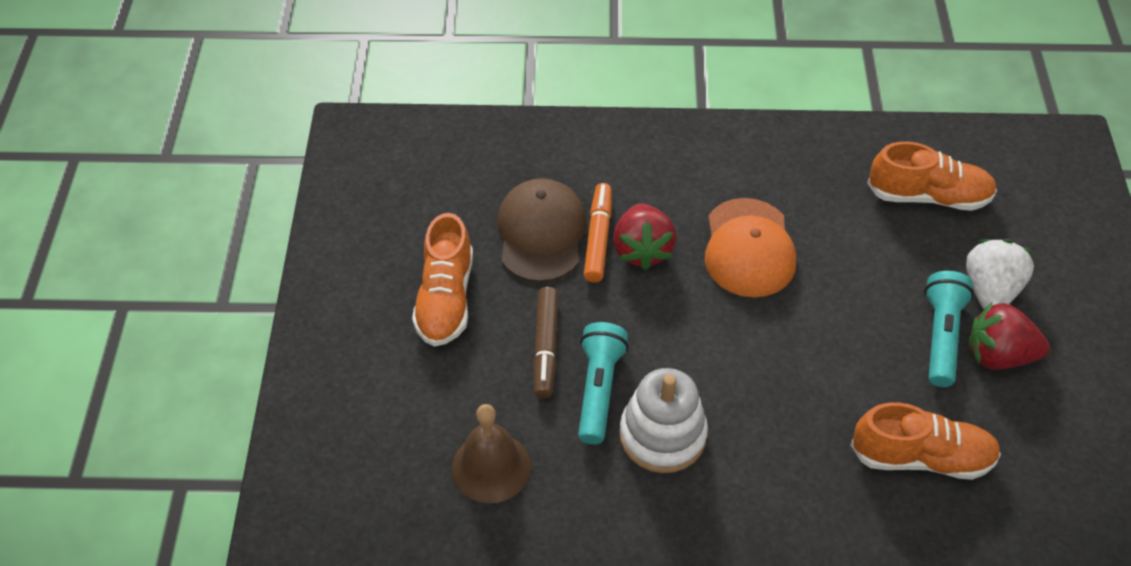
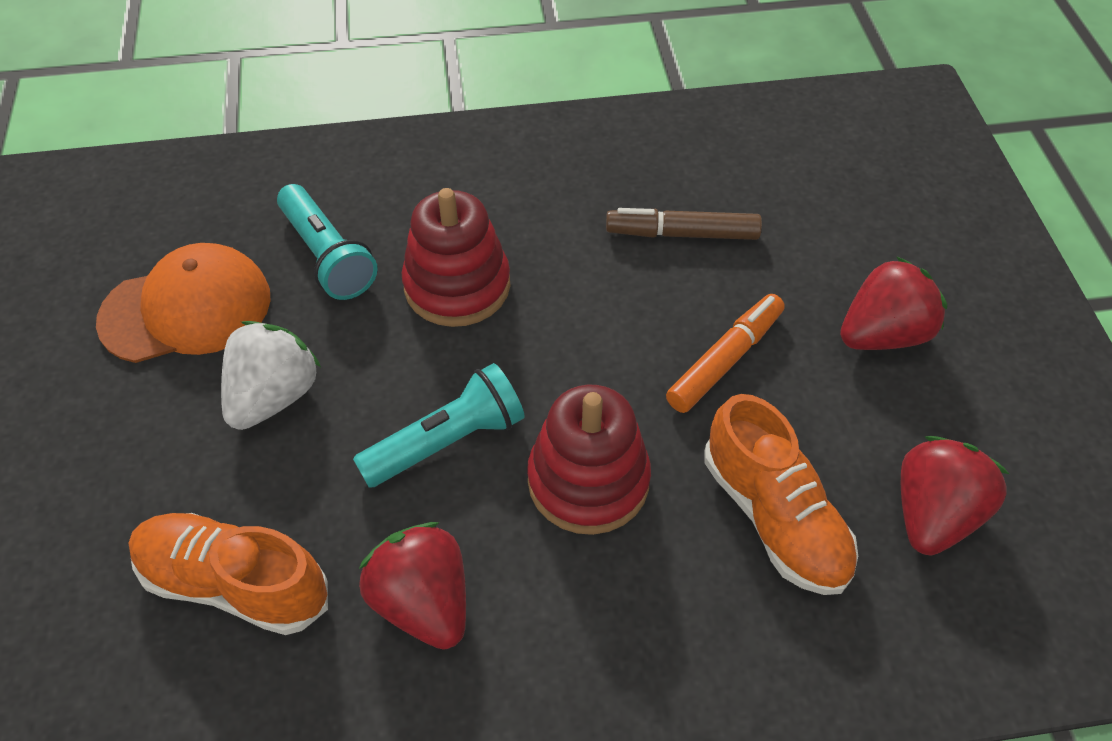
brown bell: 1 -> 0
brown cap: 1 -> 0
orange shoe: 3 -> 2
red stacking toy: 0 -> 2
red strawberry: 2 -> 3
white stacking toy: 1 -> 0

